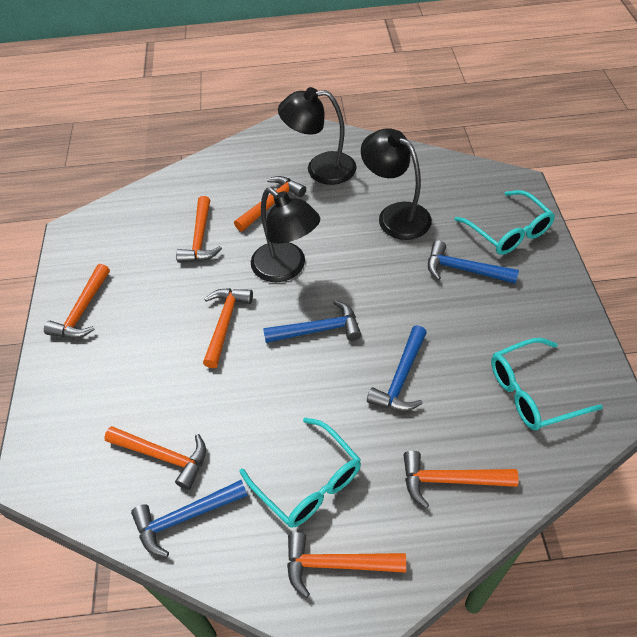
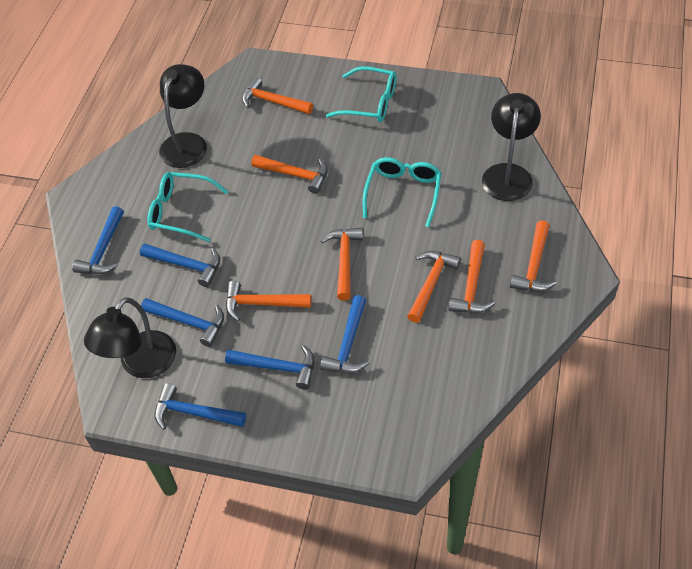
blue hammer: 4 -> 6

